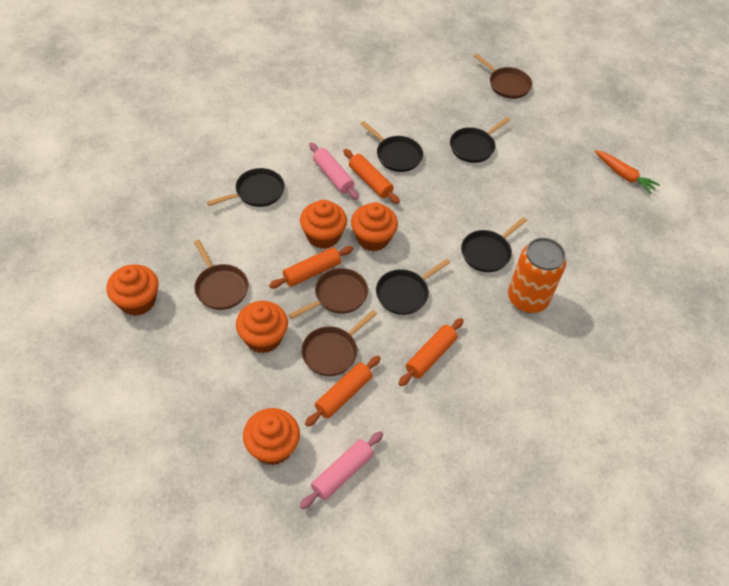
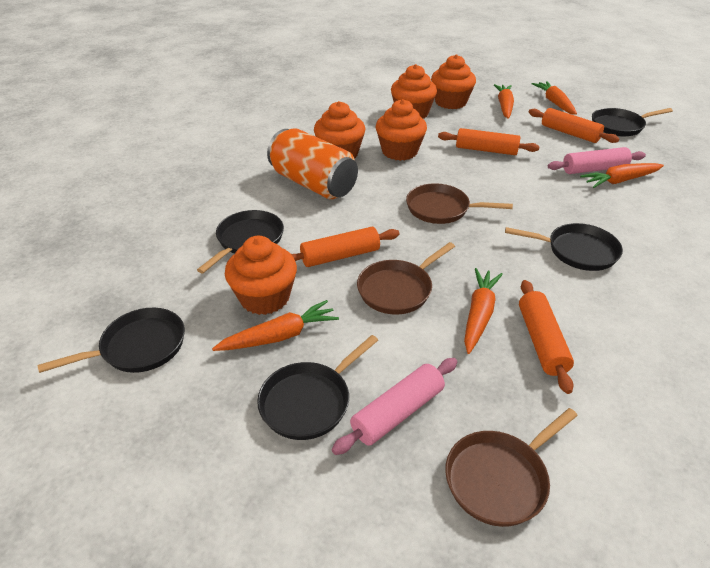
brown pan: 4 -> 3
orange carrot: 1 -> 5

